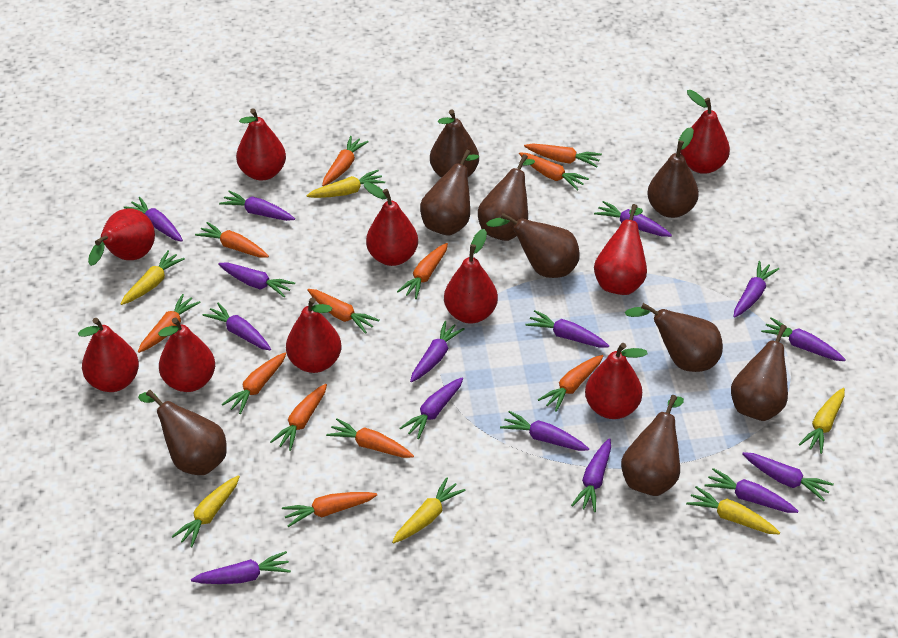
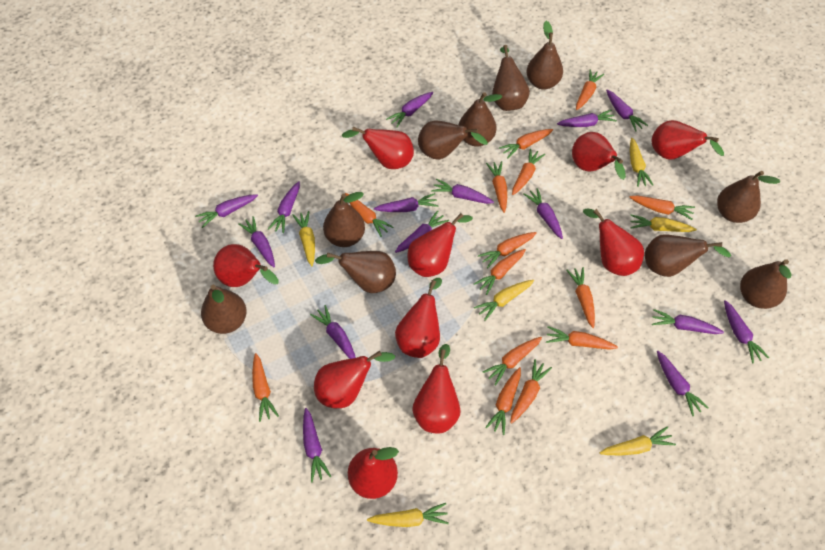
brown pear: 9 -> 10
orange carrot: 12 -> 14

